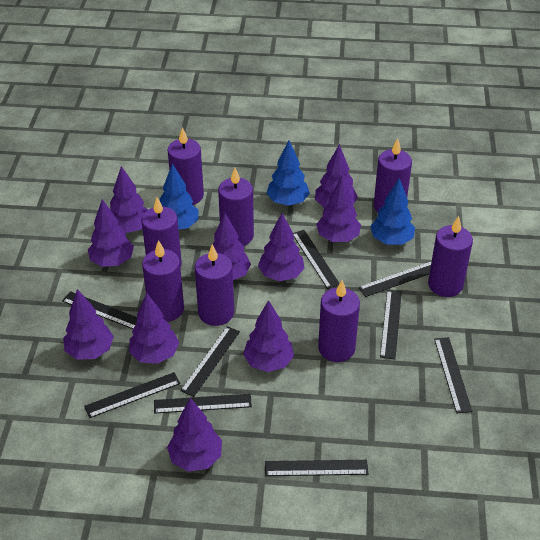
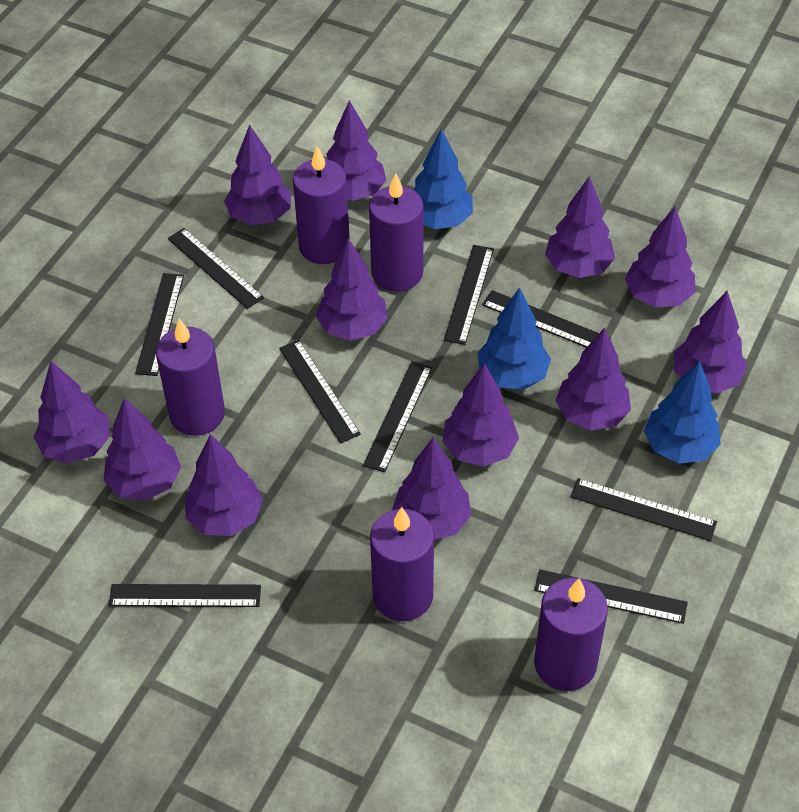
purple candle: 8 -> 5
purple tree: 10 -> 12

